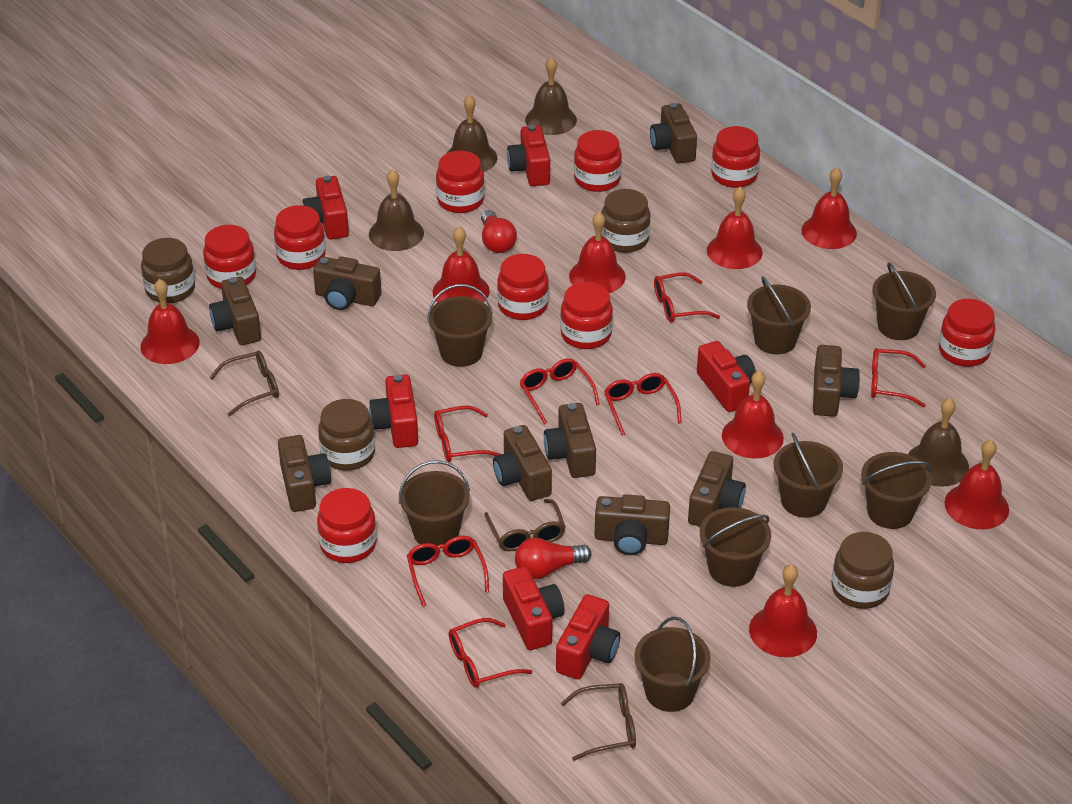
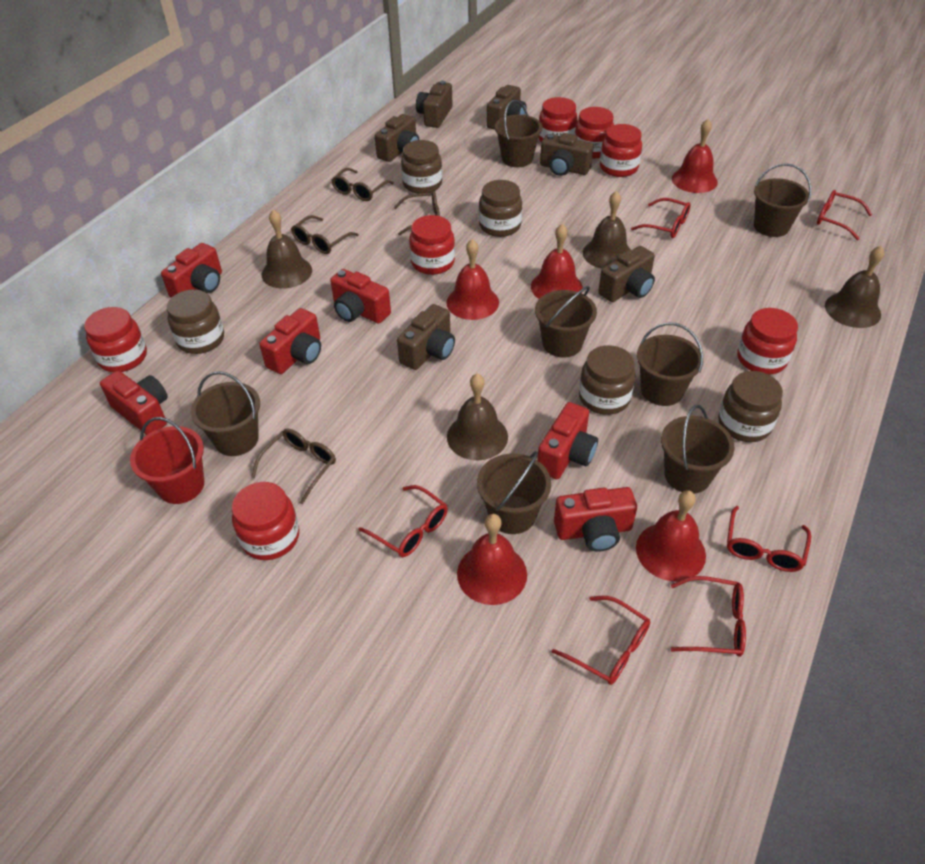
brown bucket: 8 -> 7
brown camera: 9 -> 6
brown glasses: 3 -> 4
brown jar: 4 -> 5
red bell: 8 -> 5
red bucket: 0 -> 1
red glasses: 7 -> 6
red jar: 9 -> 7
red light bulb: 2 -> 0

